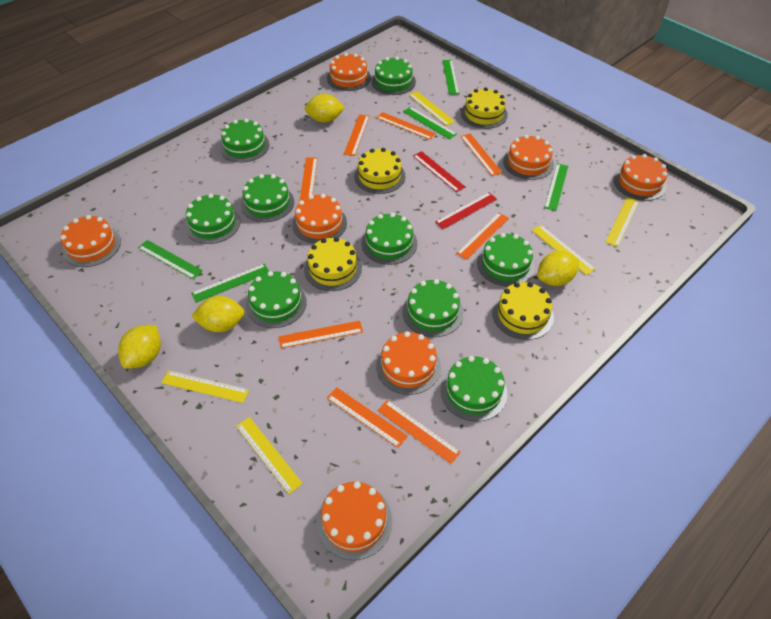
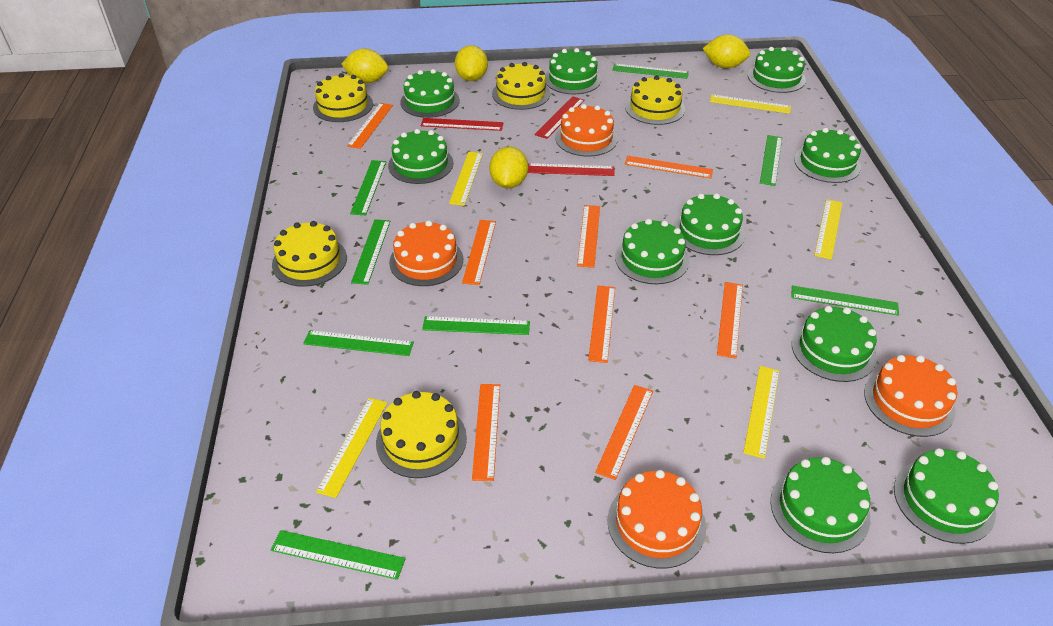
green cake: 9 -> 10
green ruler: 5 -> 8
orange cake: 7 -> 4
red ruler: 2 -> 3
yellow cake: 4 -> 5

